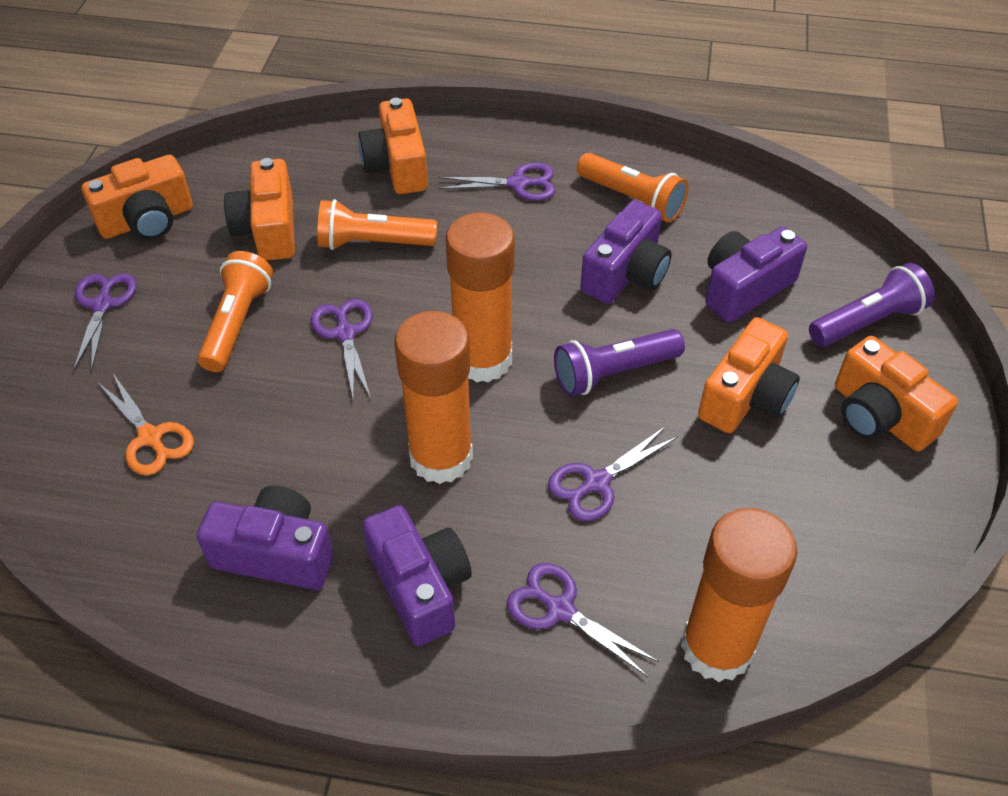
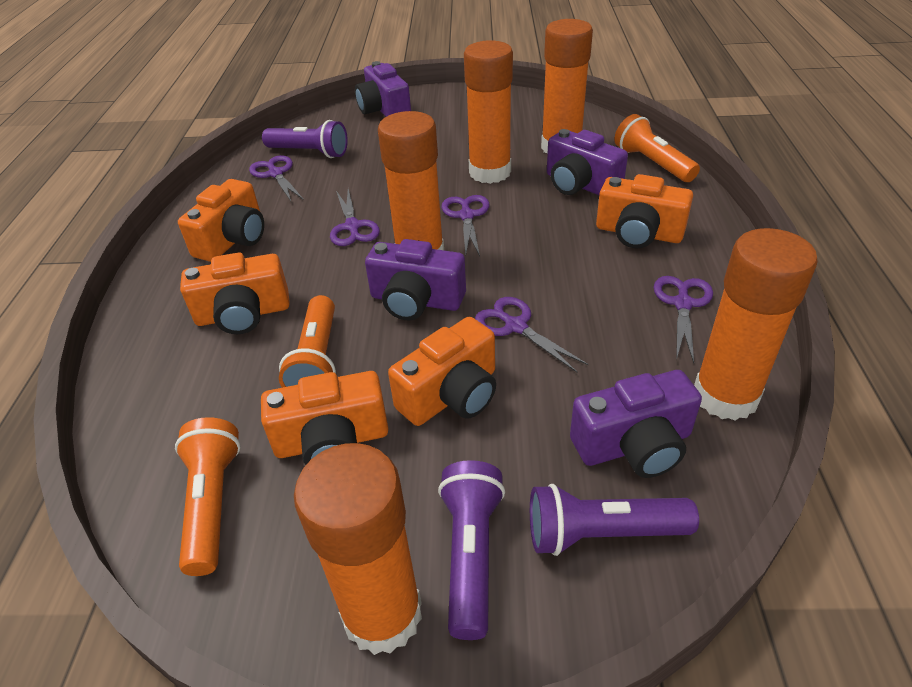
orange glue stick: 3 -> 5
orange scissors: 1 -> 0
purple flashlight: 2 -> 3

